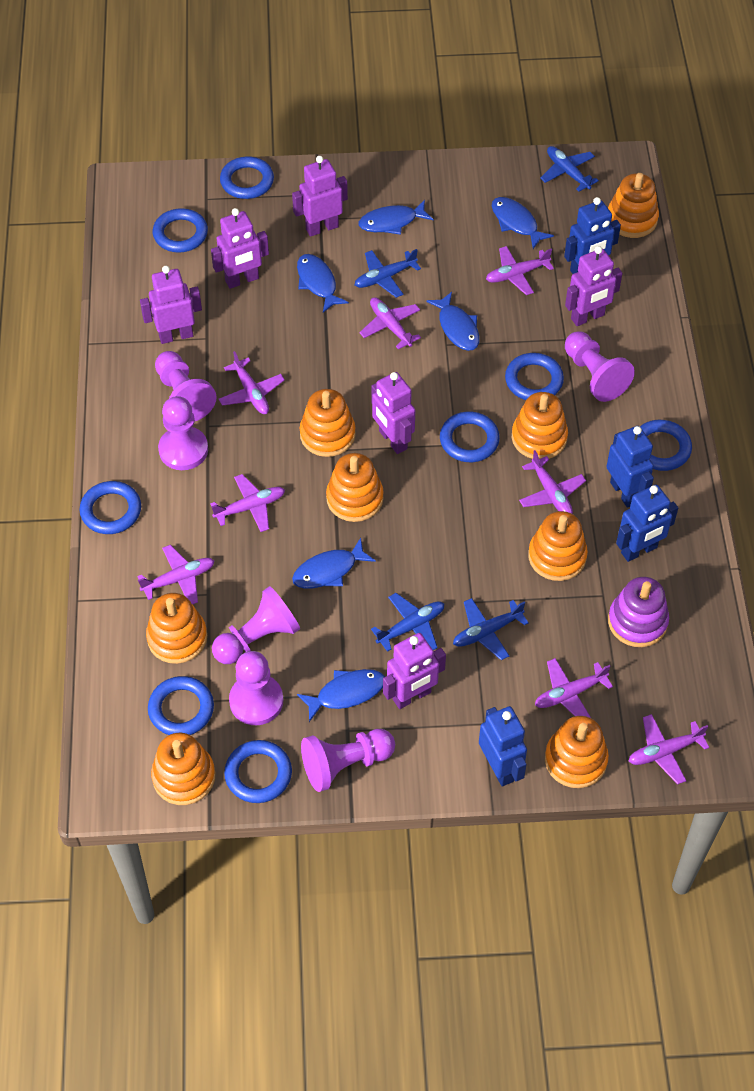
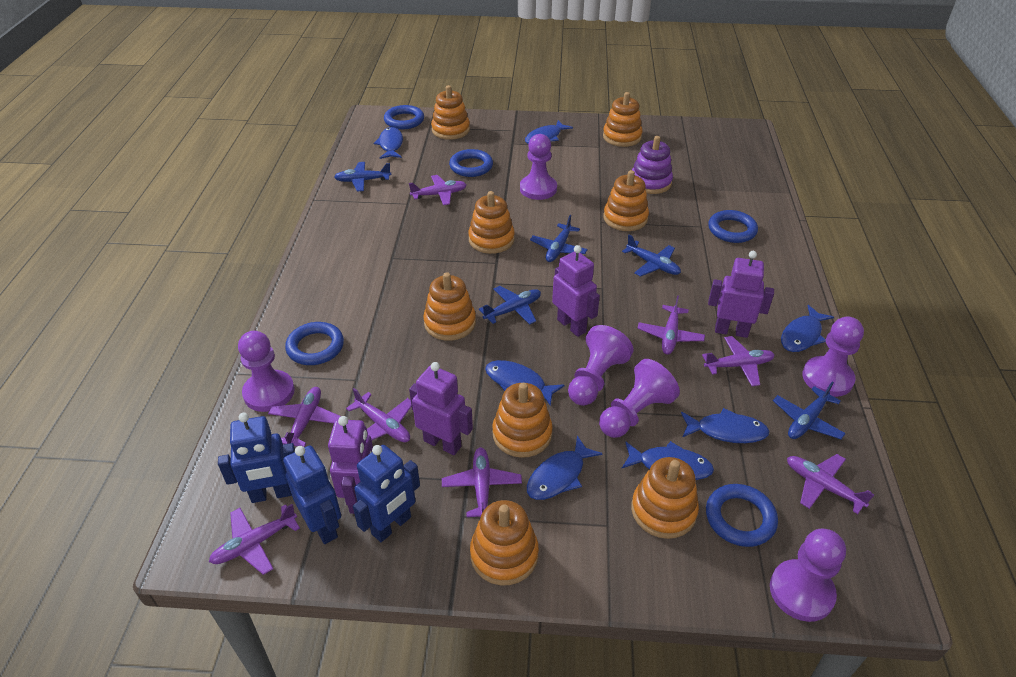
blue fish: 6 -> 7
blue plane: 4 -> 5
blue ring: 8 -> 5
blue robot: 4 -> 3
purple robot: 6 -> 4

